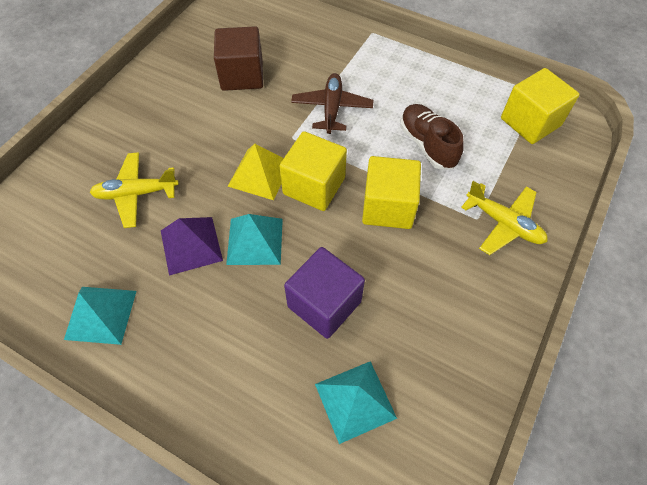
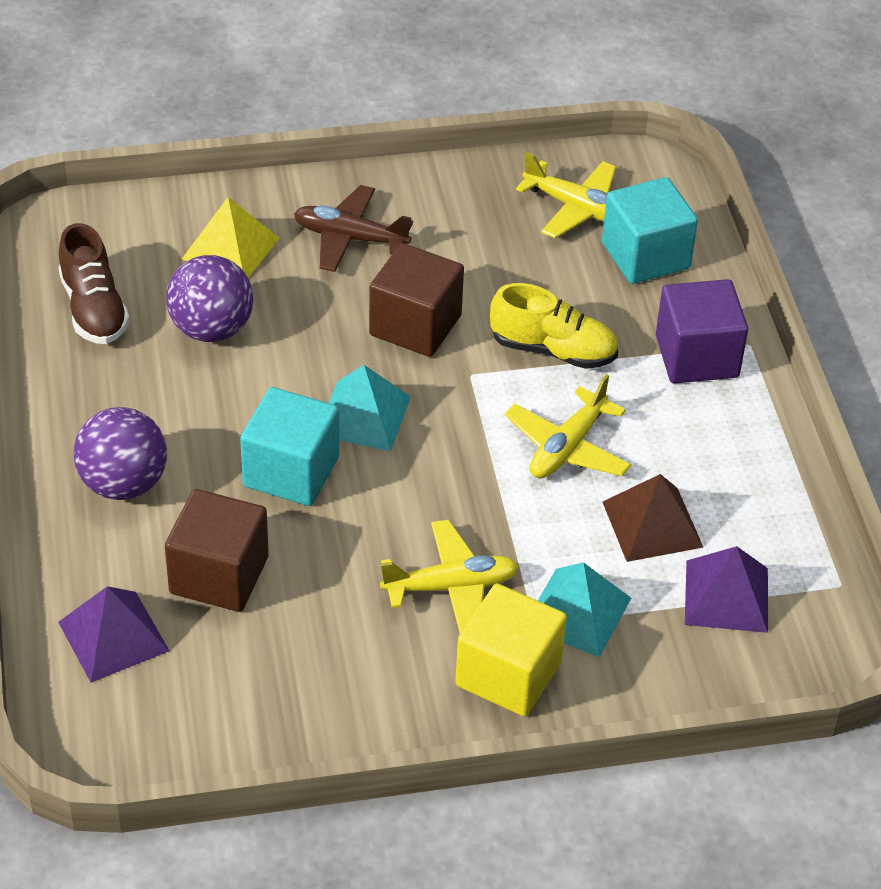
brown cube: 1 -> 2
brown pyramid: 0 -> 1
purple ball: 0 -> 2
purple pyramid: 1 -> 2
turquoise cube: 0 -> 2
turquoise pyramid: 3 -> 2
yellow cube: 3 -> 1
yellow plane: 2 -> 3
yellow shoe: 0 -> 1

